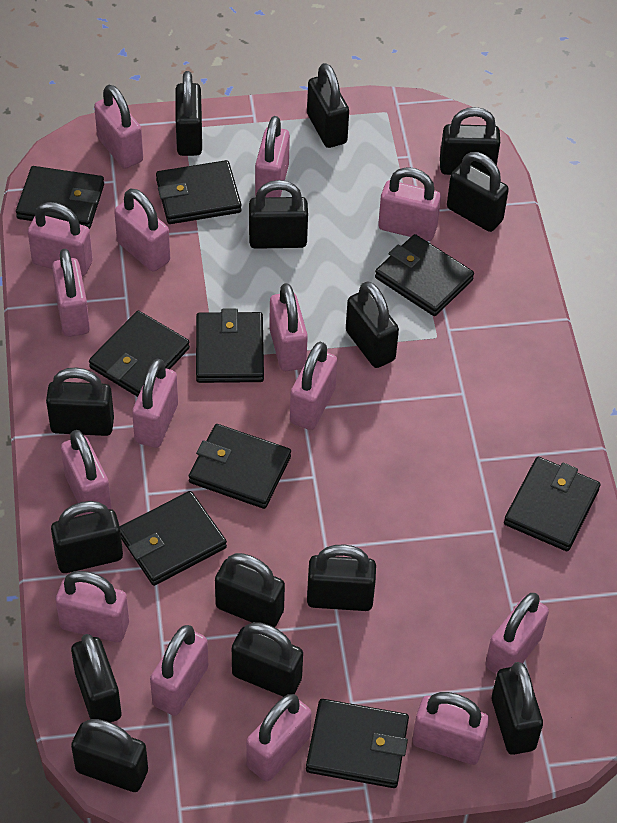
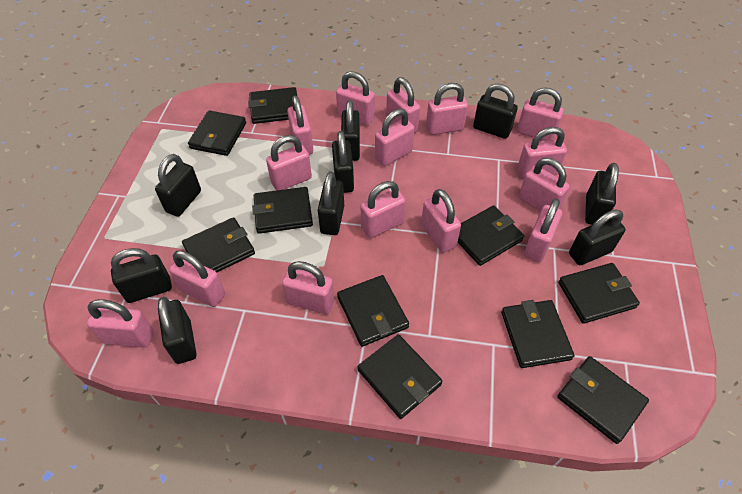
black padlock: 14 -> 9
black wallet: 9 -> 10

